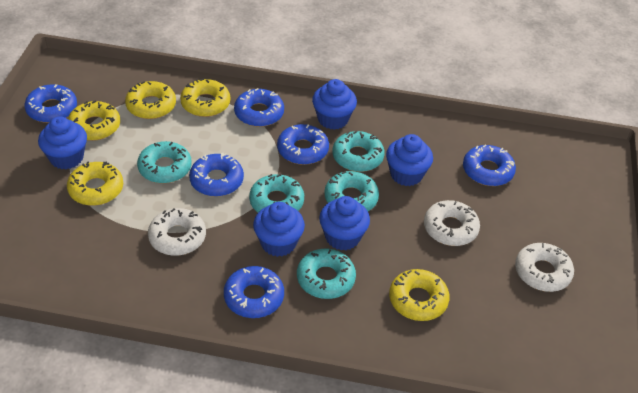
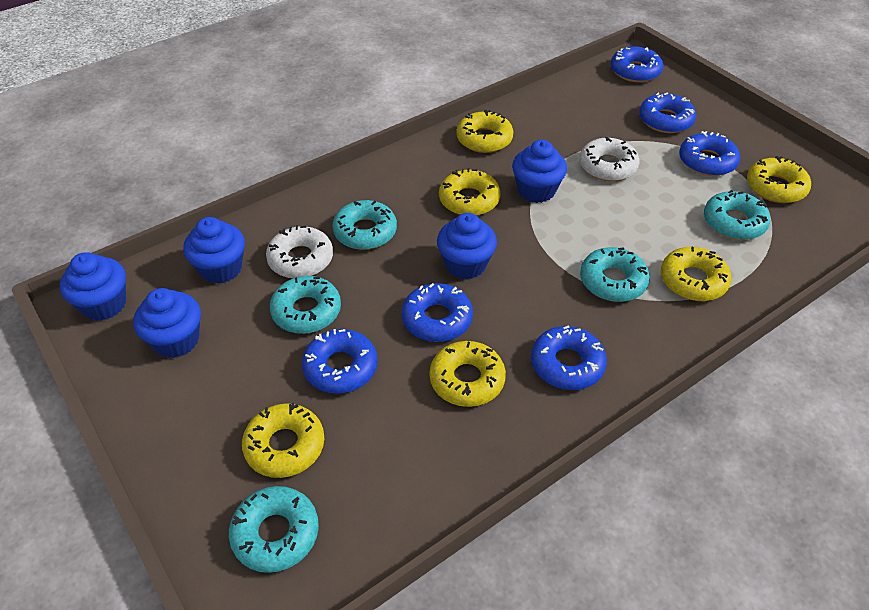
white donut: 3 -> 2
yellow donut: 5 -> 6

